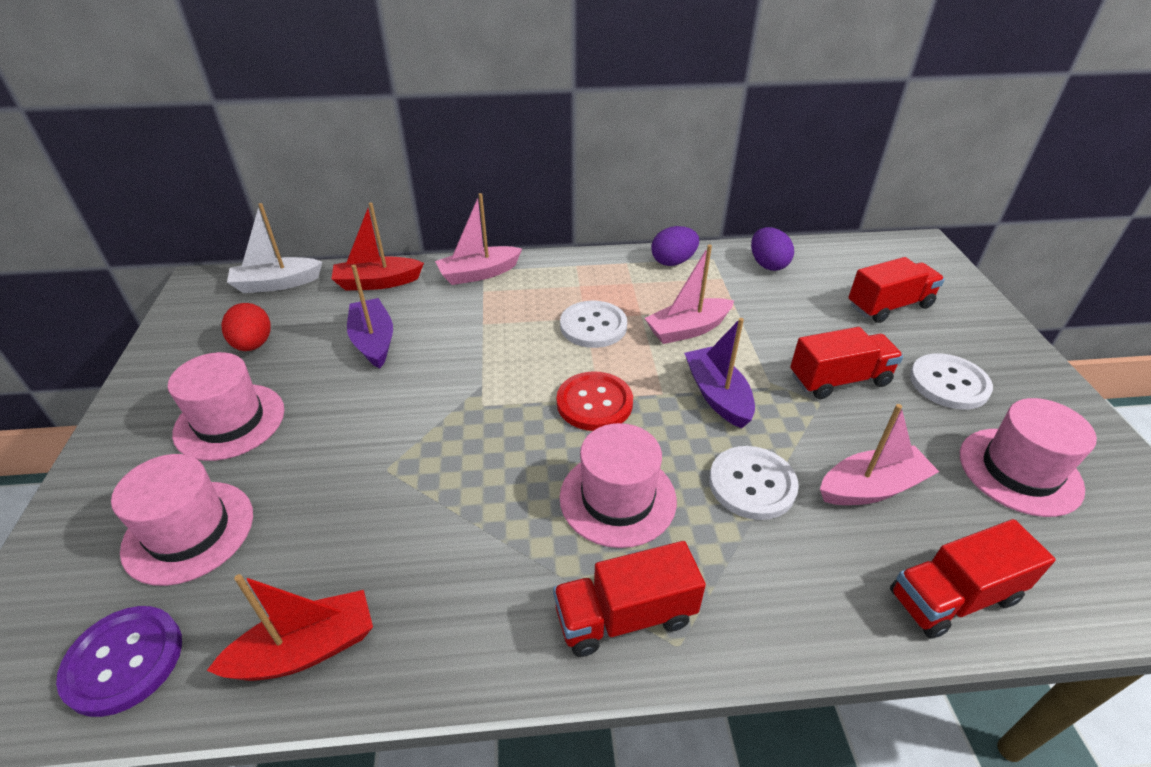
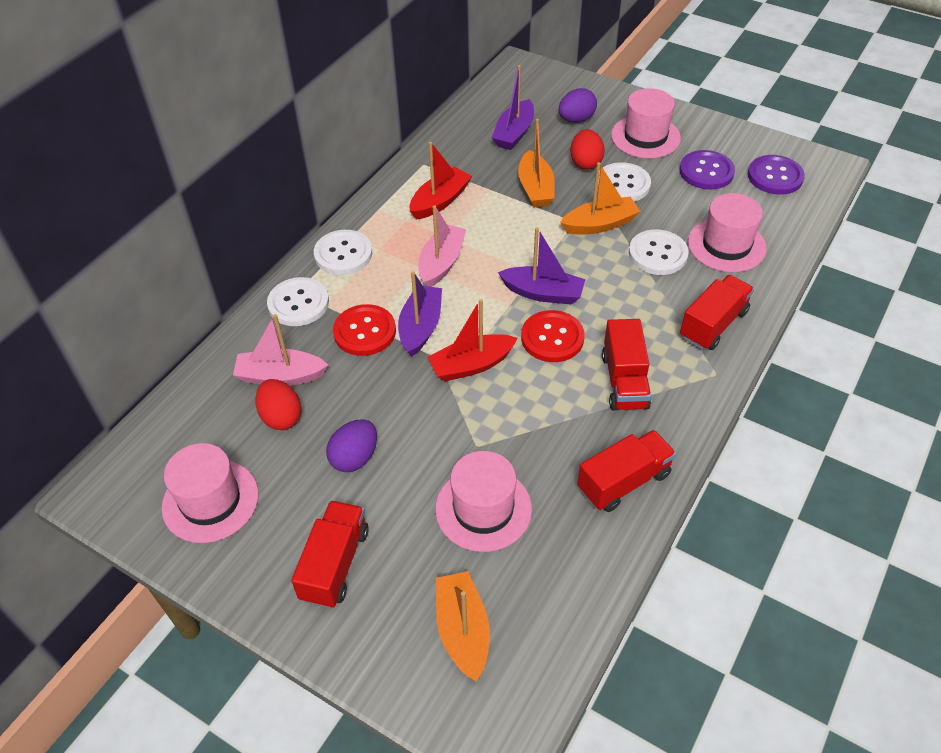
orange boat: 0 -> 3
pink boat: 3 -> 2
purple boat: 2 -> 3
purple button: 1 -> 2
red button: 1 -> 2
red egg: 1 -> 2
white boat: 1 -> 0
white button: 3 -> 4

